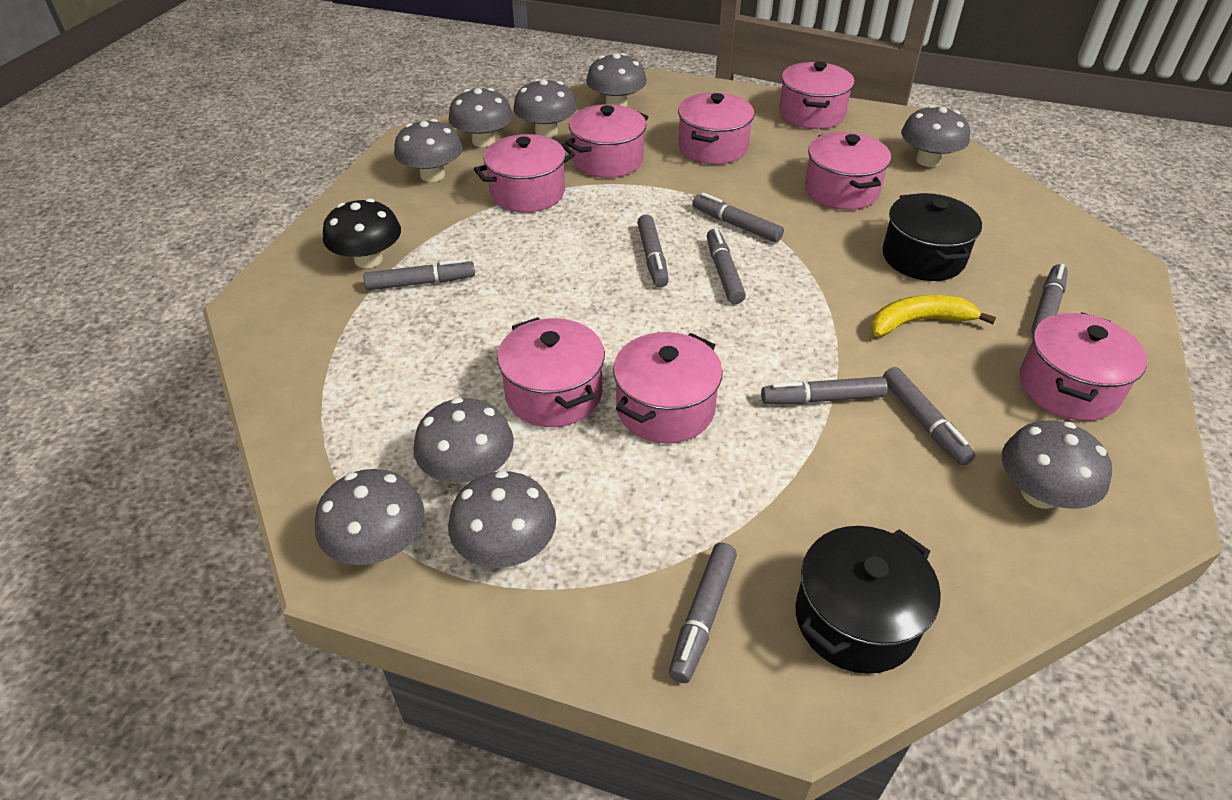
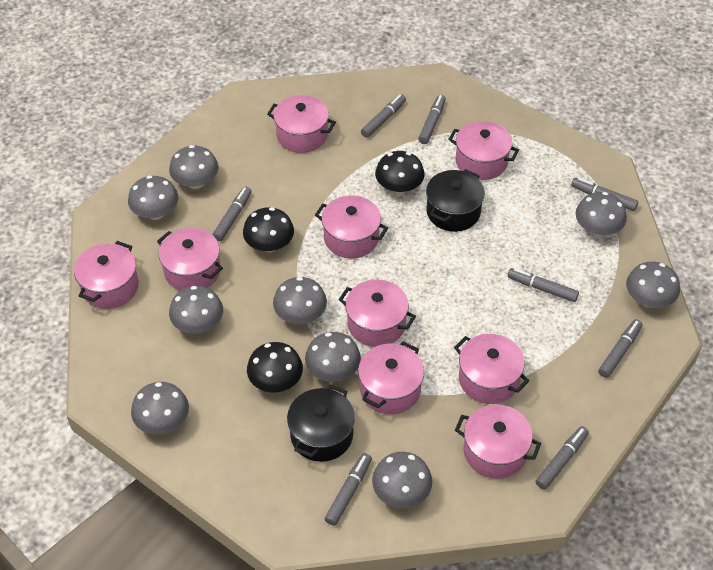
black mushroom: 1 -> 3
pink pot: 8 -> 9
yellow banana: 1 -> 0

